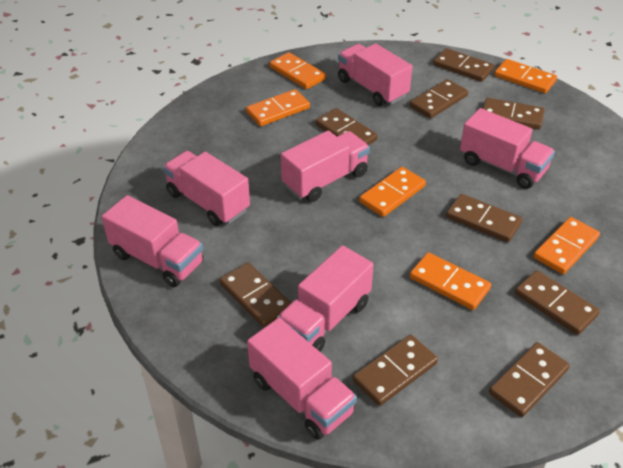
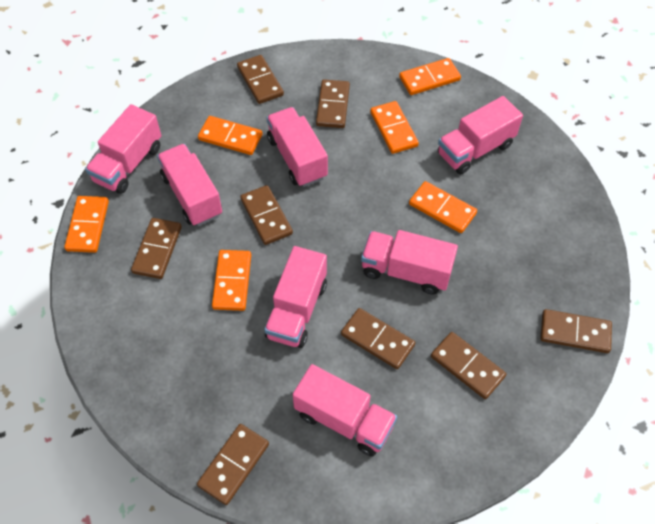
brown domino: 9 -> 8

